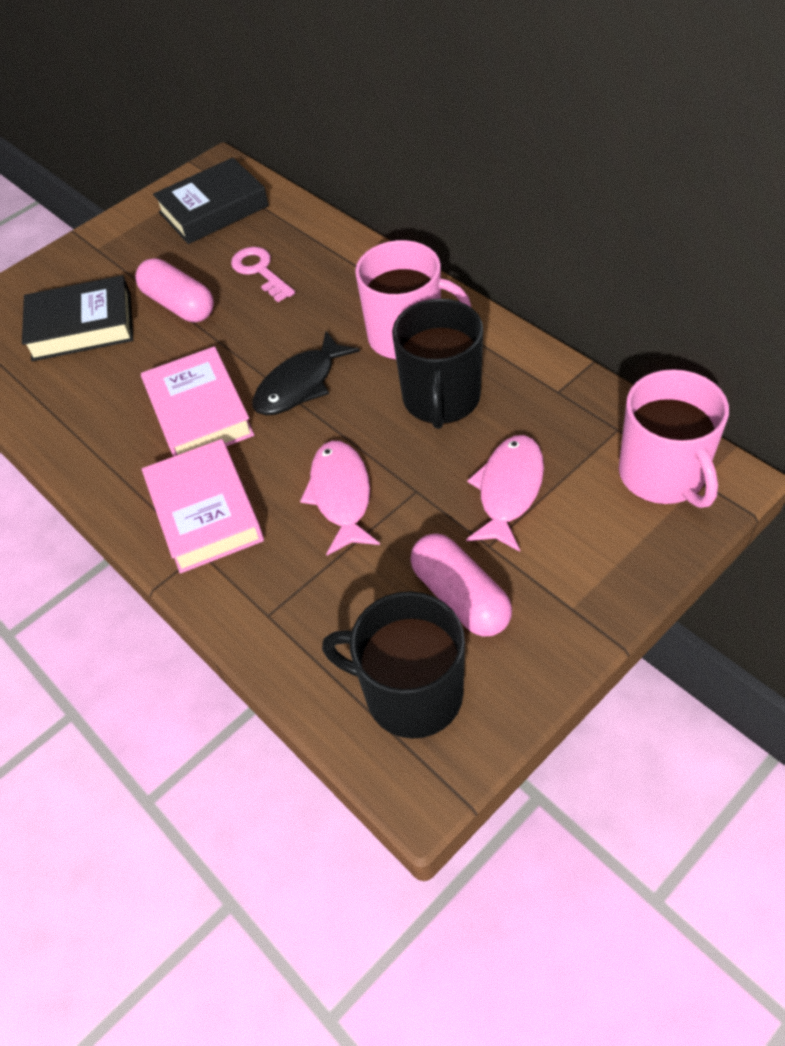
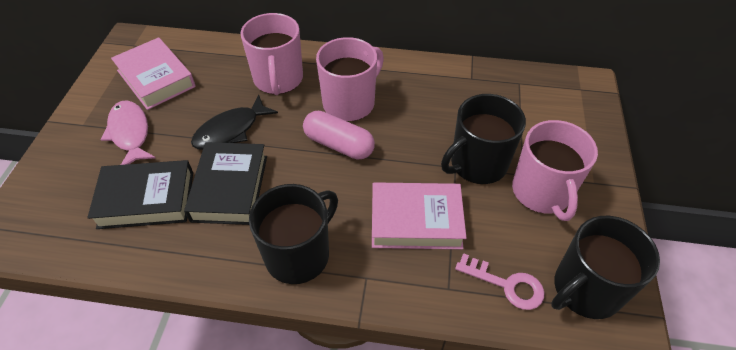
black mug: 2 -> 3
pink capsule: 2 -> 1
pink fish: 2 -> 1
pink mug: 2 -> 3

